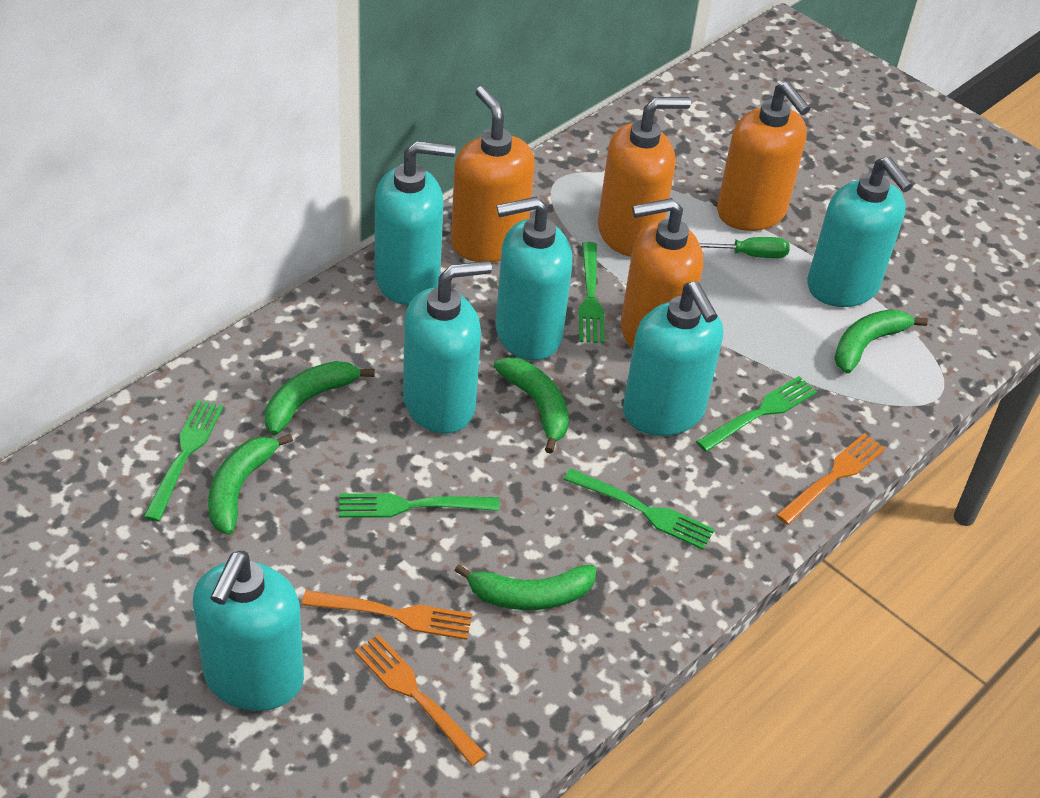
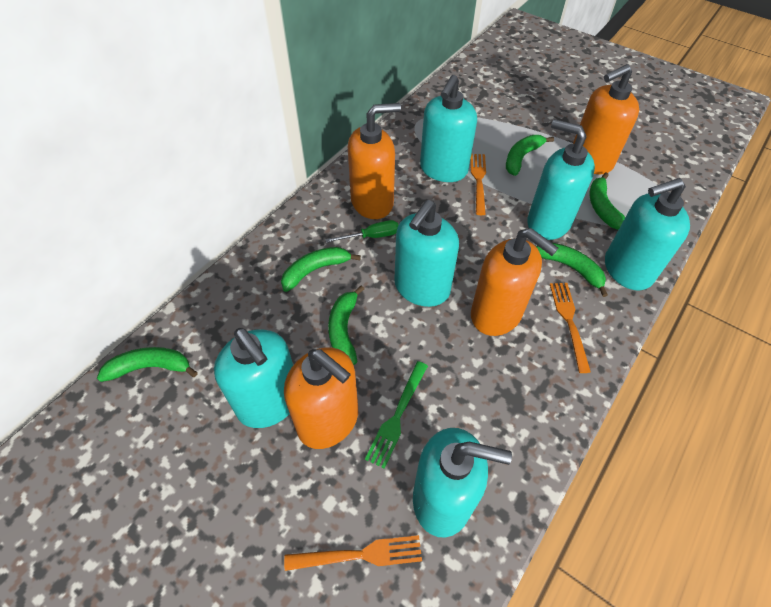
green banana: 5 -> 6
green fork: 5 -> 1

